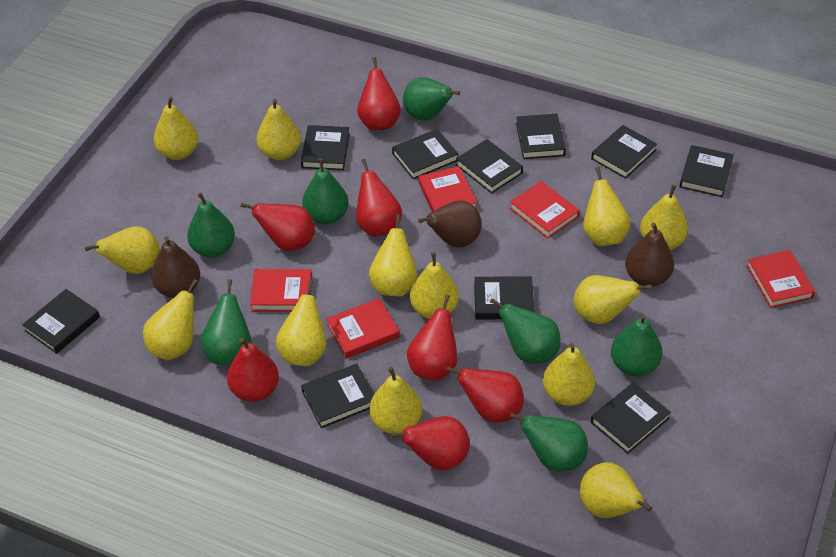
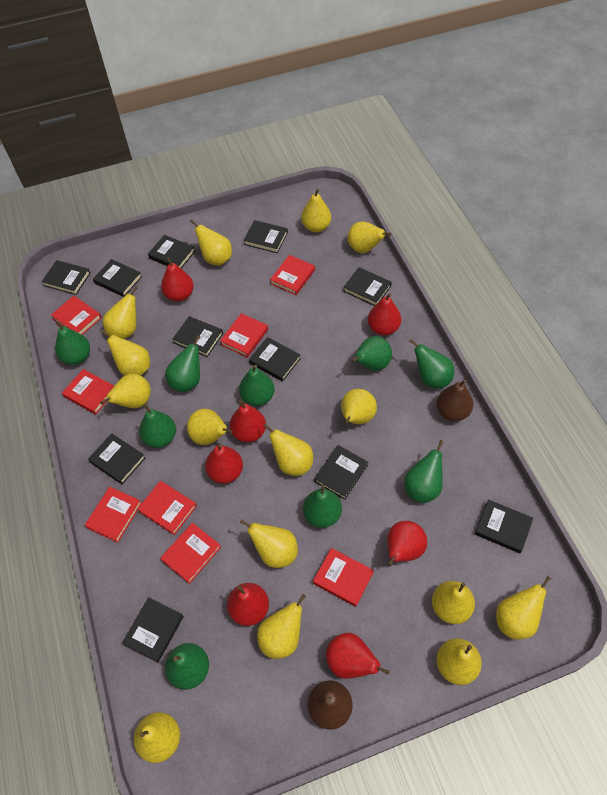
black book: 10 -> 11
brown pear: 3 -> 2
green pear: 7 -> 9
red book: 5 -> 8
yellow pear: 13 -> 15

